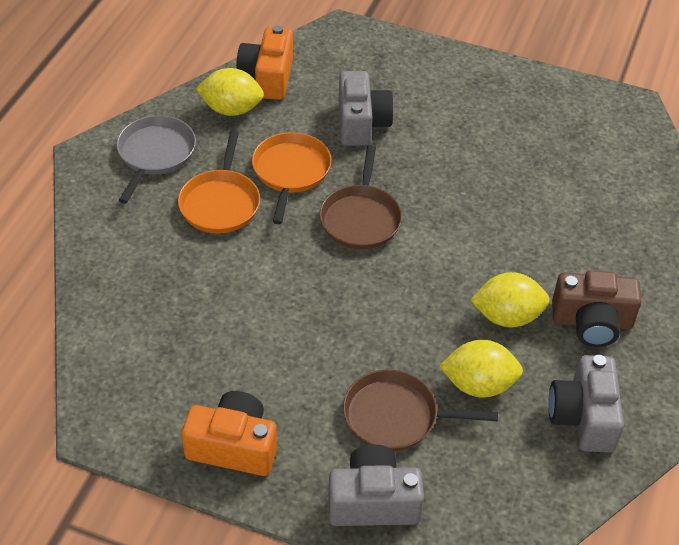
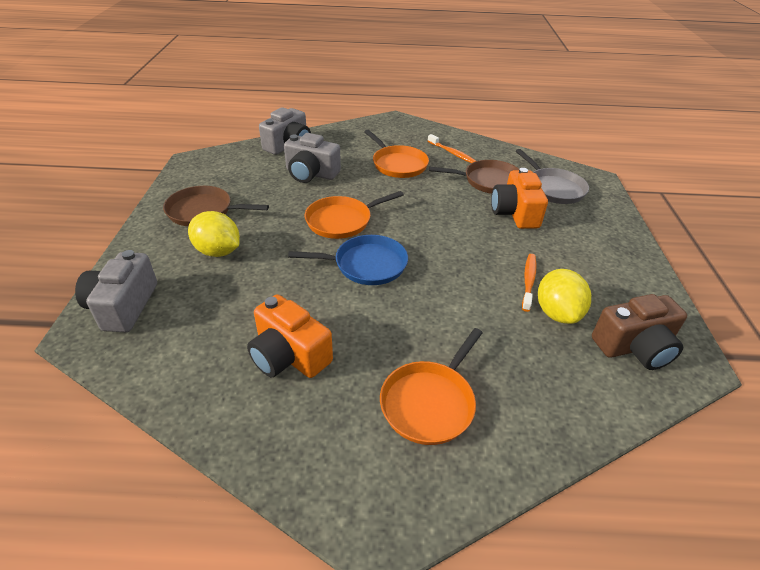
blue pan: 0 -> 1
orange pan: 2 -> 3
orange toothbrush: 0 -> 2
yellow lemon: 3 -> 2

